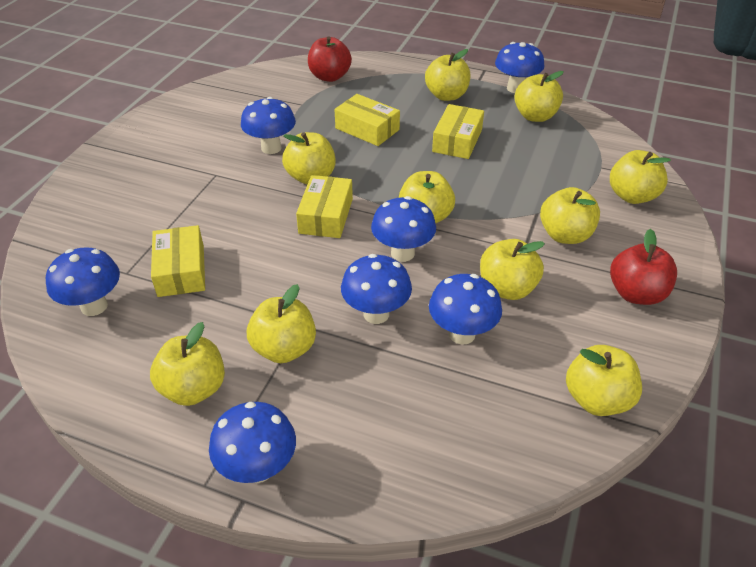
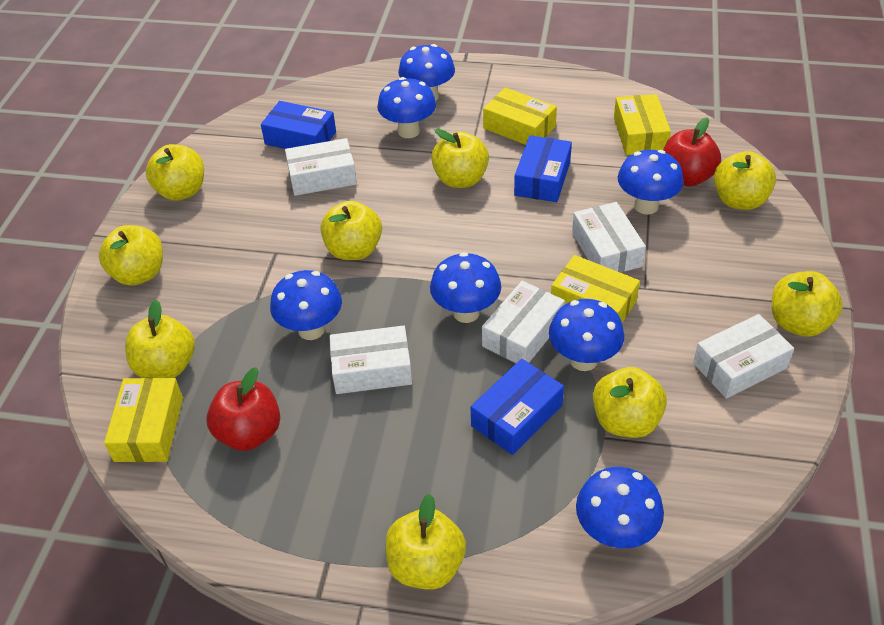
blue box: 0 -> 3
white box: 0 -> 5
yellow apple: 10 -> 9

